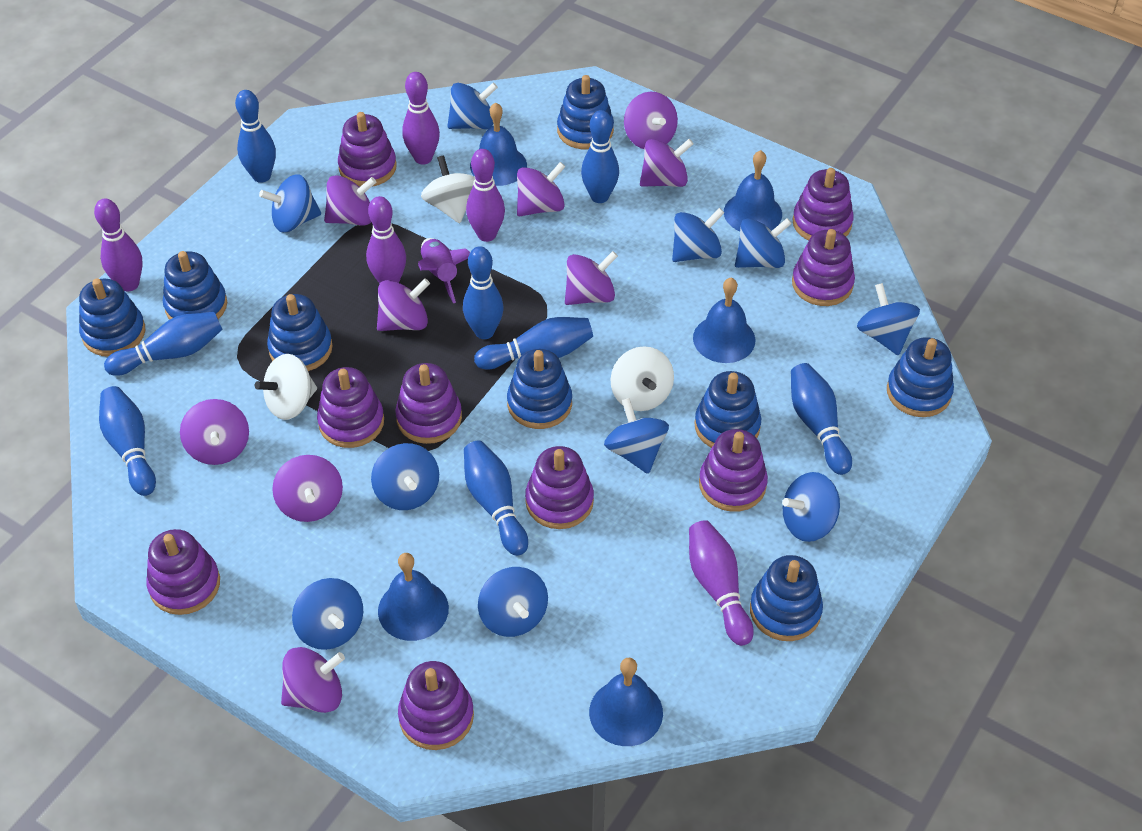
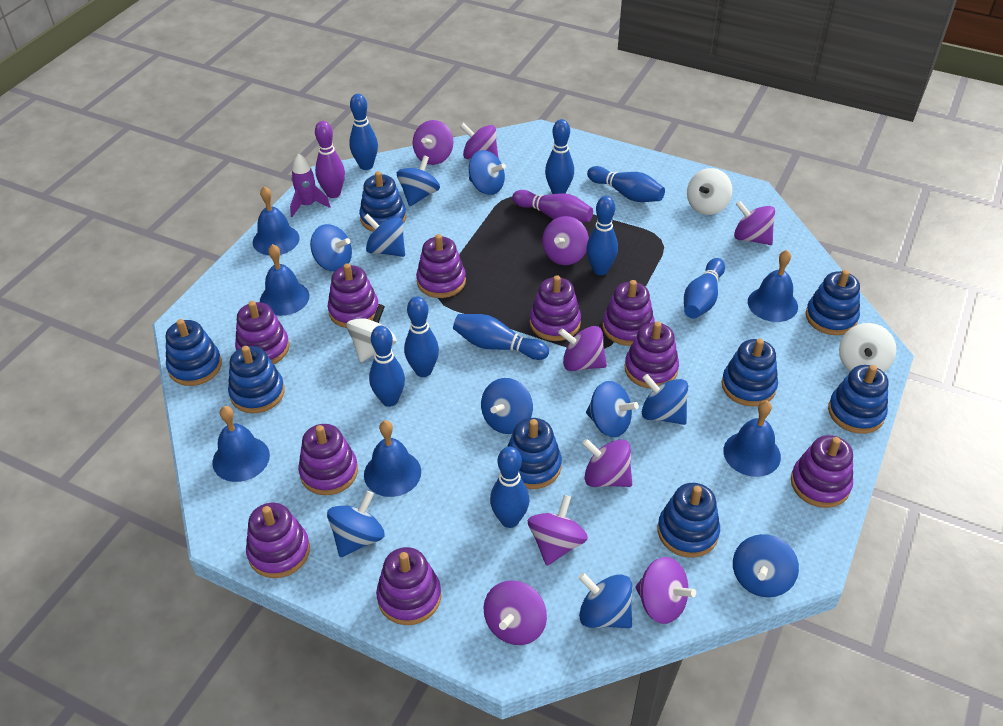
blue bell: 5 -> 6
blue bowling pin: 8 -> 9
purple bowling pin: 5 -> 2
purple stacking toy: 9 -> 10

